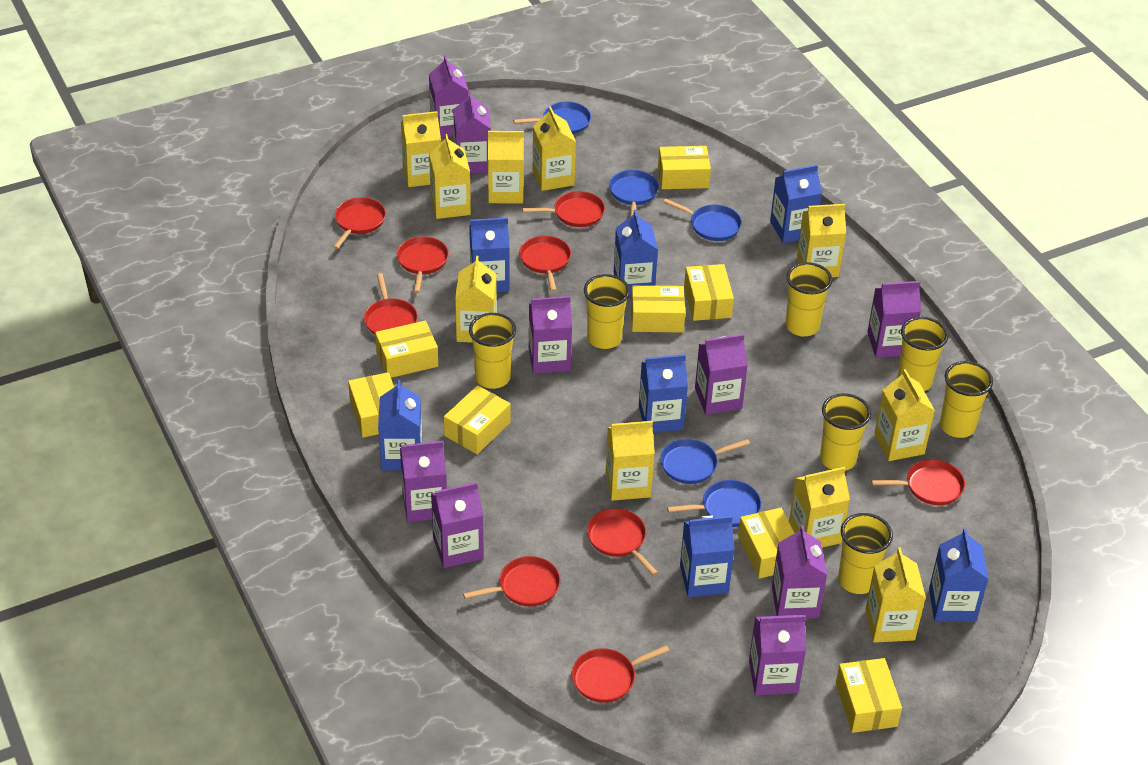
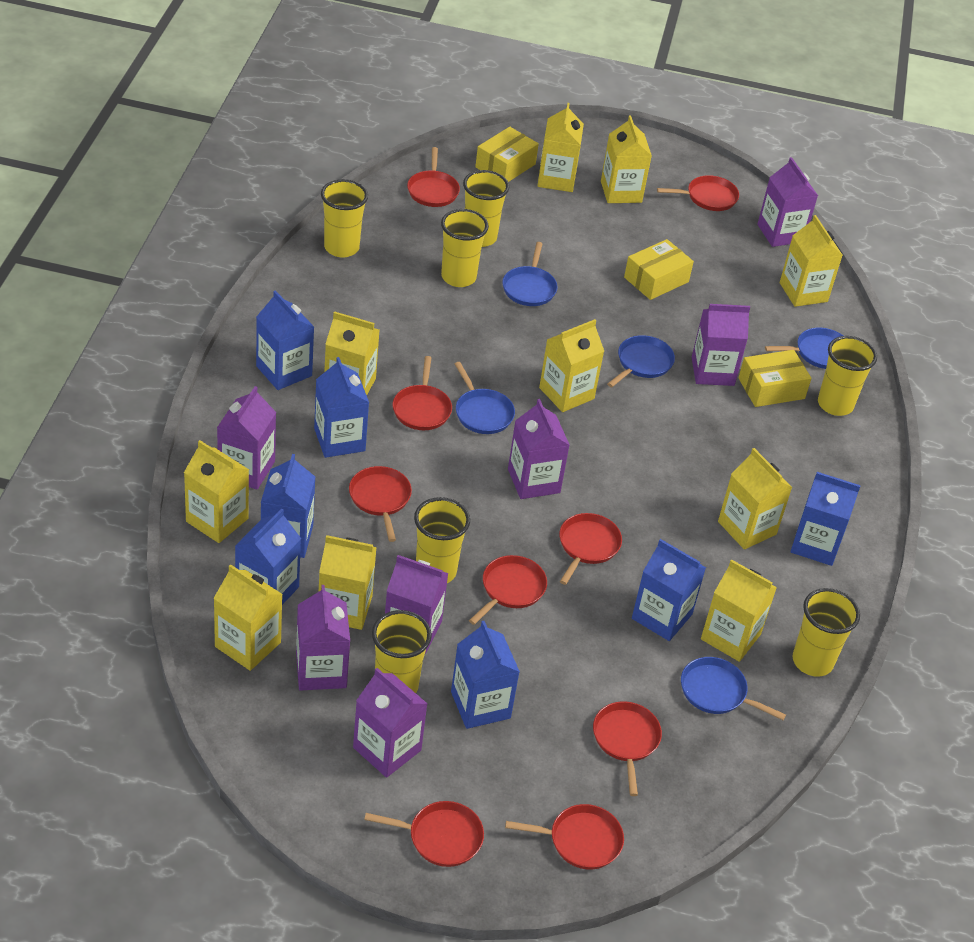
purple carton: 9 -> 7
yellow box: 8 -> 3

